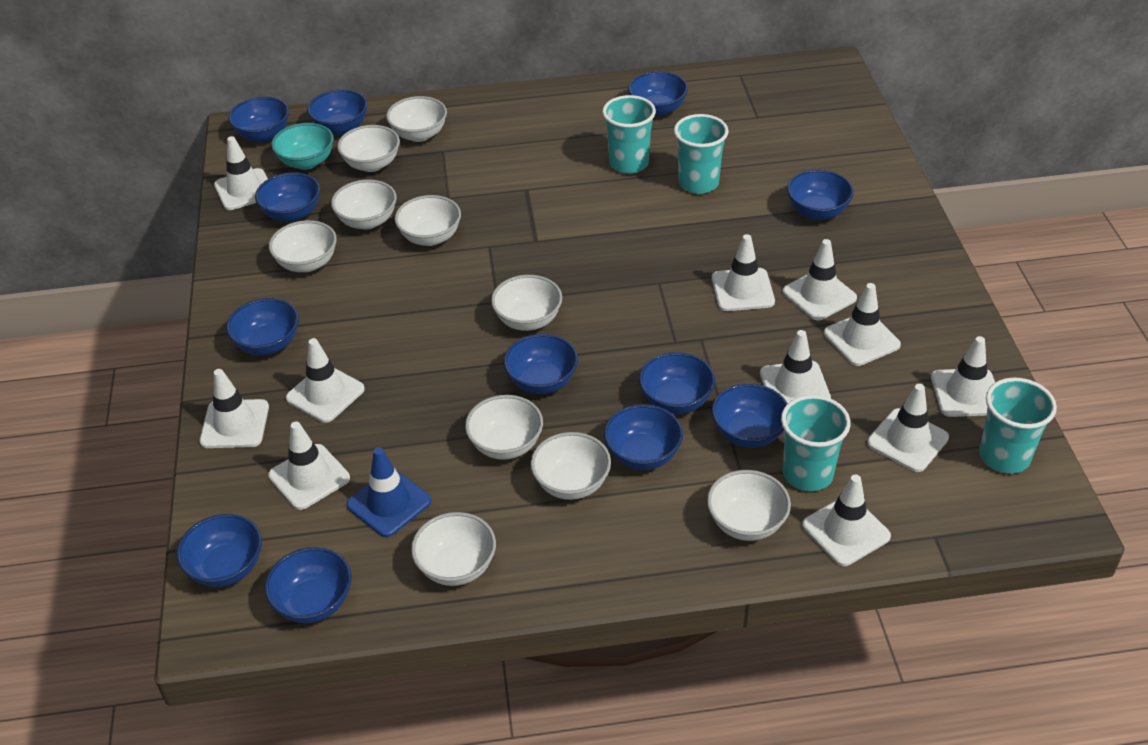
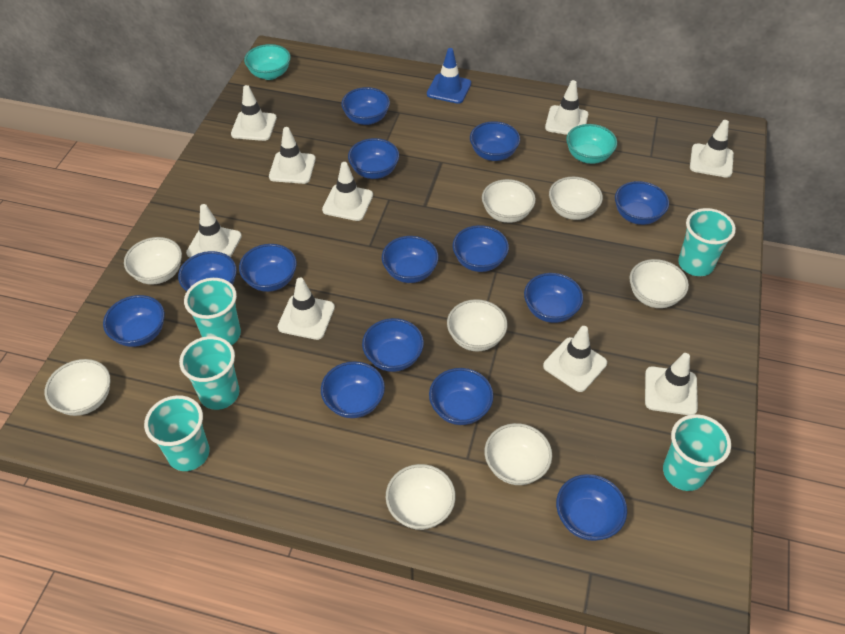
blue bowl: 12 -> 14
turquoise bowl: 1 -> 2
turquoise cup: 4 -> 5
white bowl: 10 -> 8
white traffic cone: 11 -> 9

